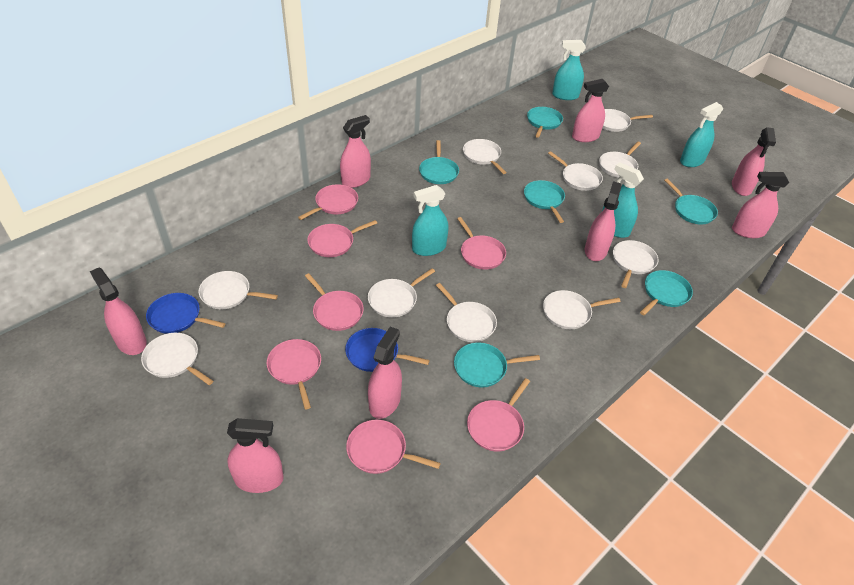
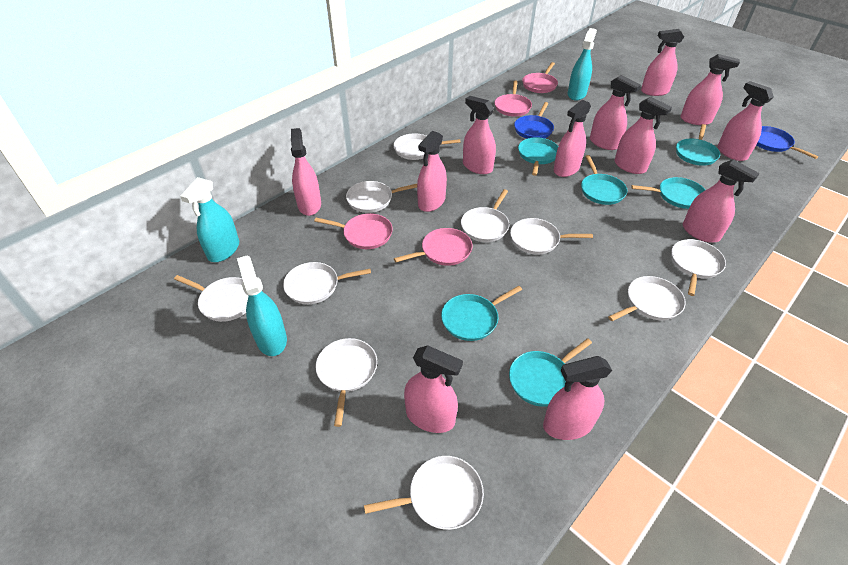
pink pan: 7 -> 4
pink spray bottle: 8 -> 12
turquoise spray bottle: 4 -> 3

